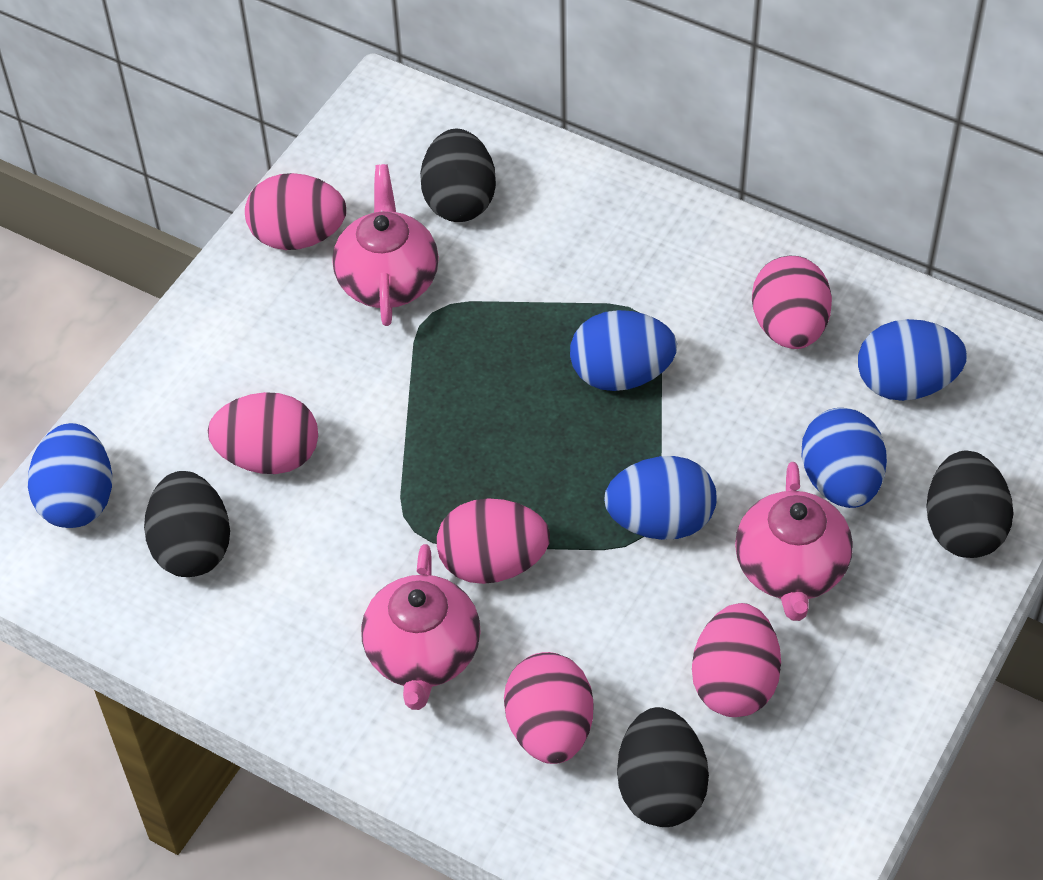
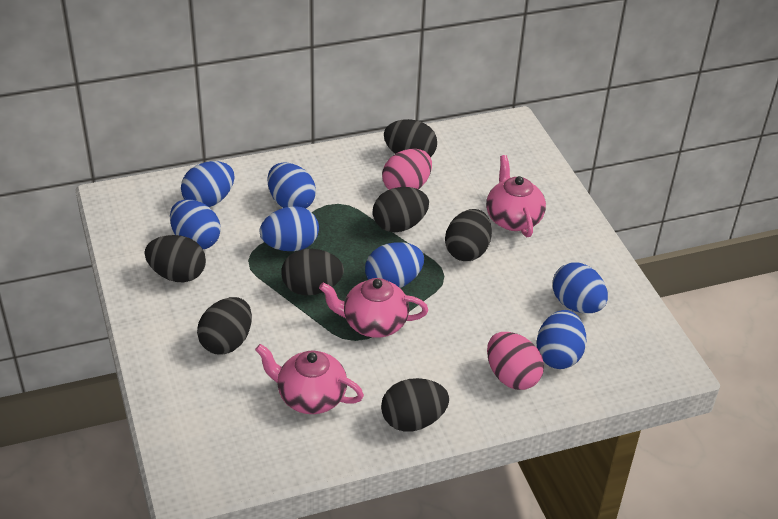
black egg: 4 -> 7
blue egg: 5 -> 7
pink egg: 6 -> 2

